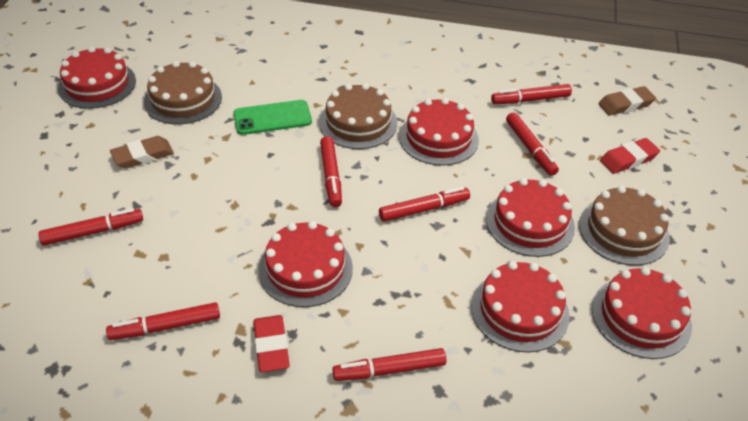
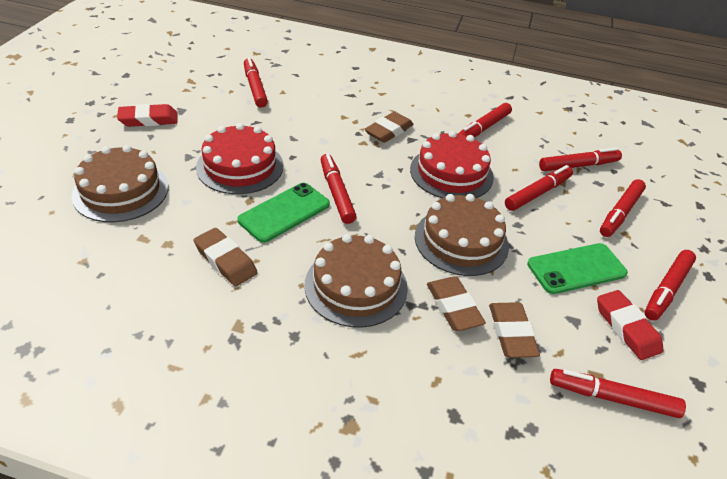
brown eraser: 2 -> 4
green phone: 1 -> 2
red cake: 6 -> 2
red marker: 7 -> 8

